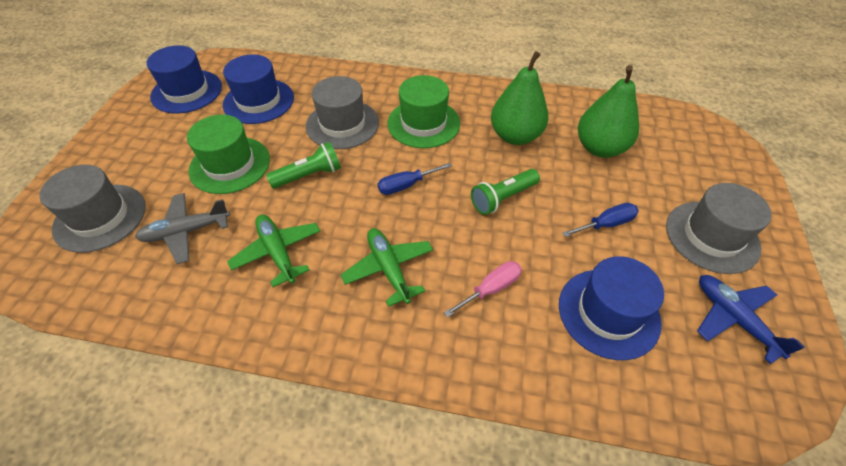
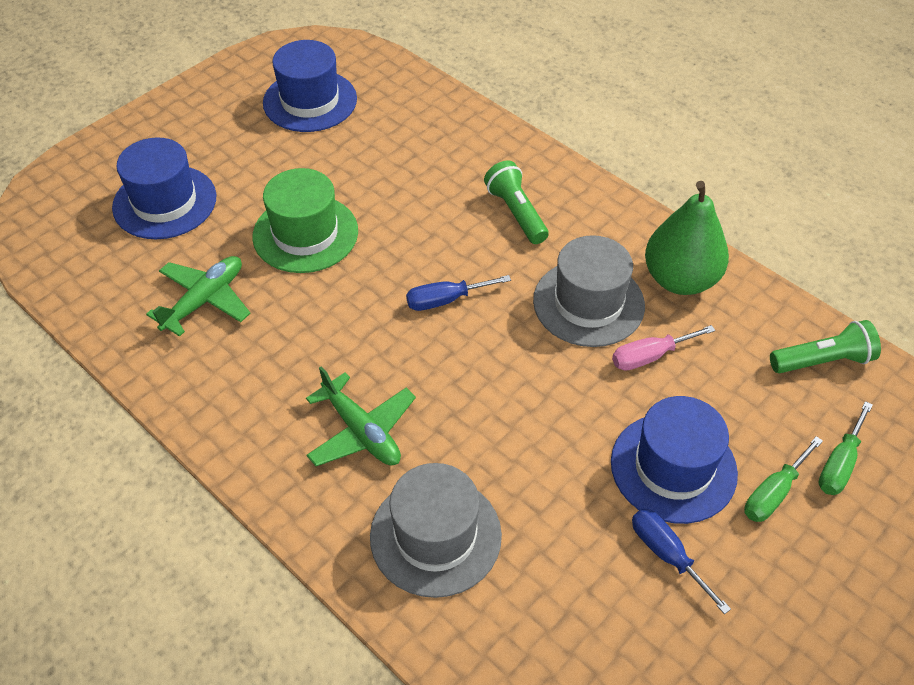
blue plane: 1 -> 0
green hat: 2 -> 1
green pear: 2 -> 1
green screwdriver: 0 -> 2
grey hat: 3 -> 2
grey plane: 1 -> 0

